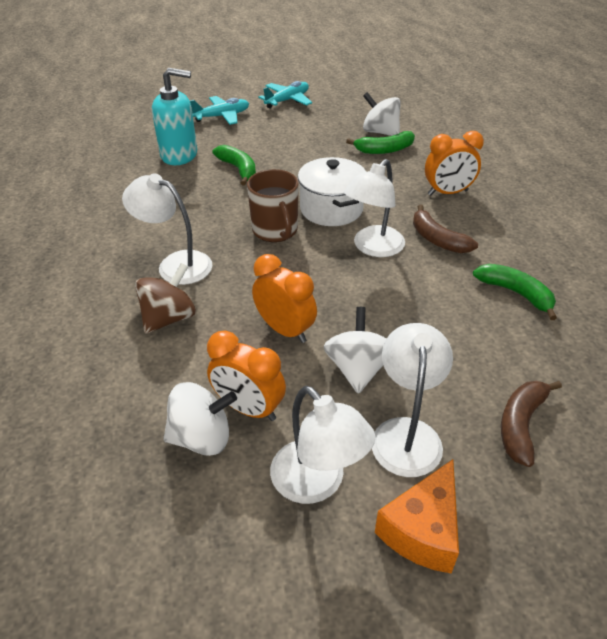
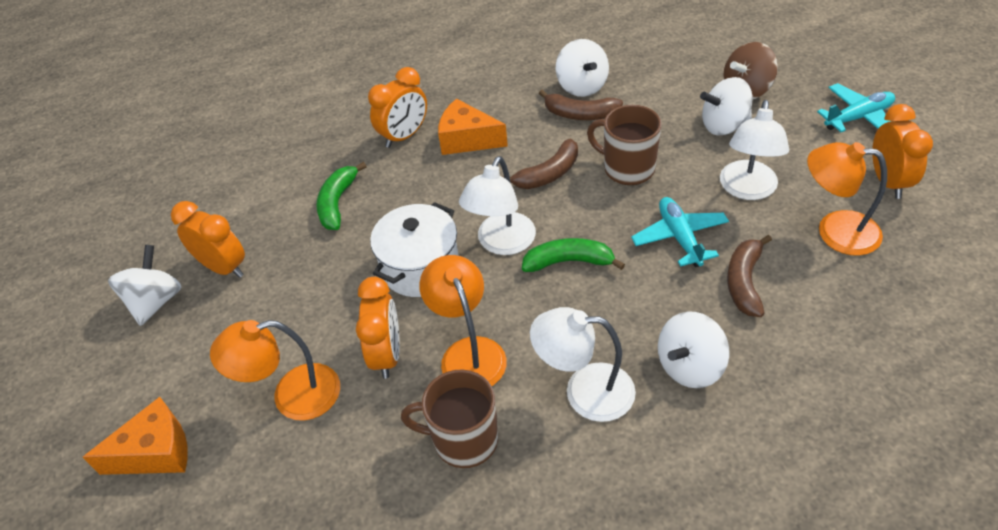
brown banana: 2 -> 3
brown mug: 1 -> 2
green banana: 3 -> 2
orange cheese: 1 -> 2
orange clock: 3 -> 4
orange lamp: 0 -> 3
turquoise soap dispenser: 1 -> 0
white lamp: 4 -> 3
white spinning top: 3 -> 4

